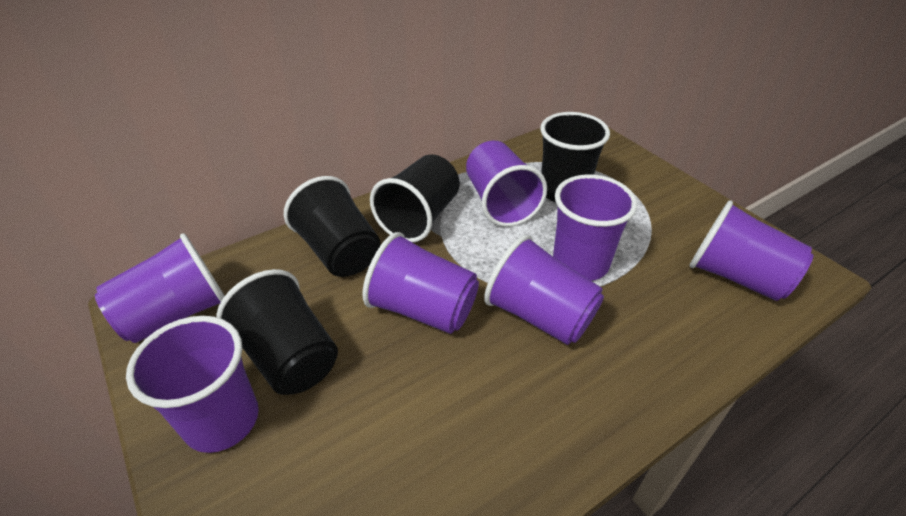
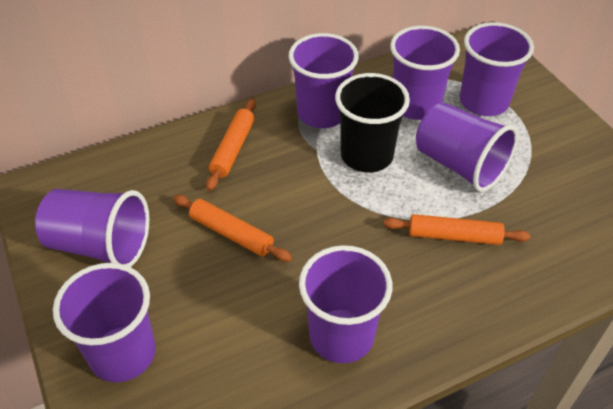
black cup: 4 -> 1
orange rolling pin: 0 -> 3

